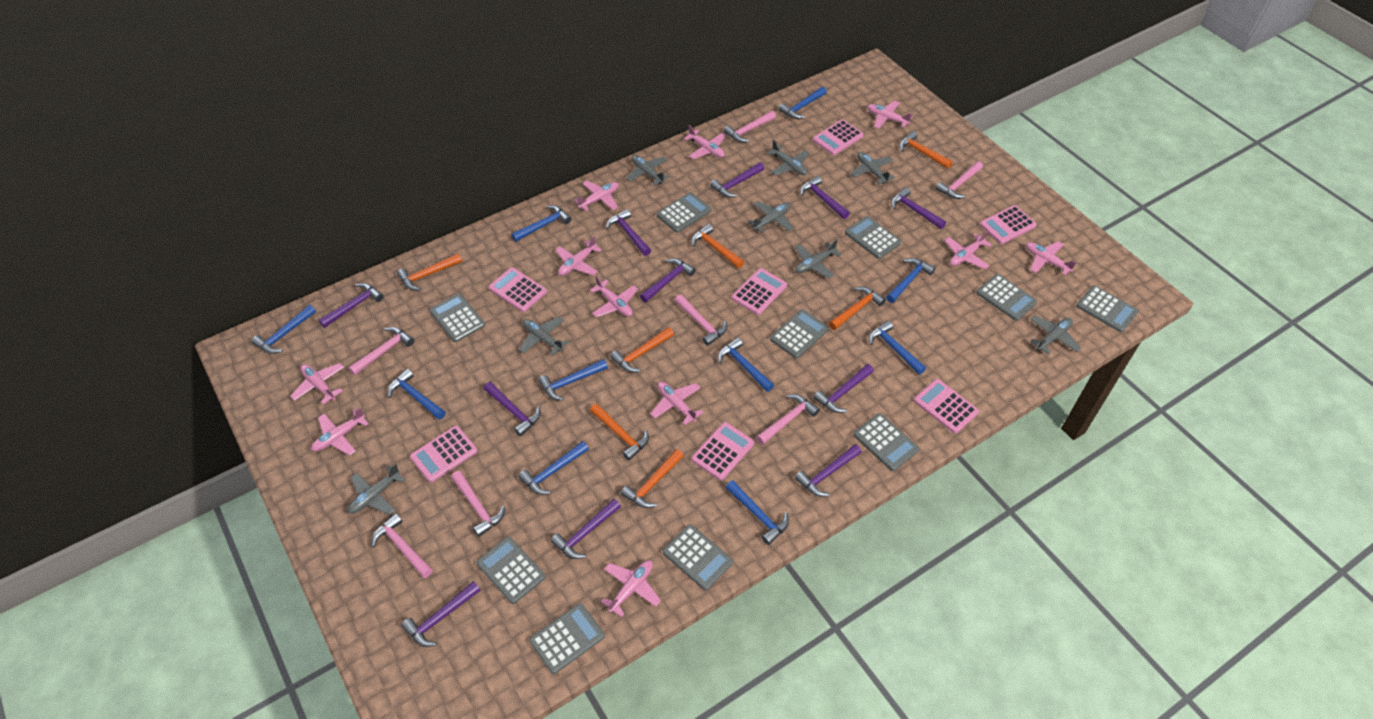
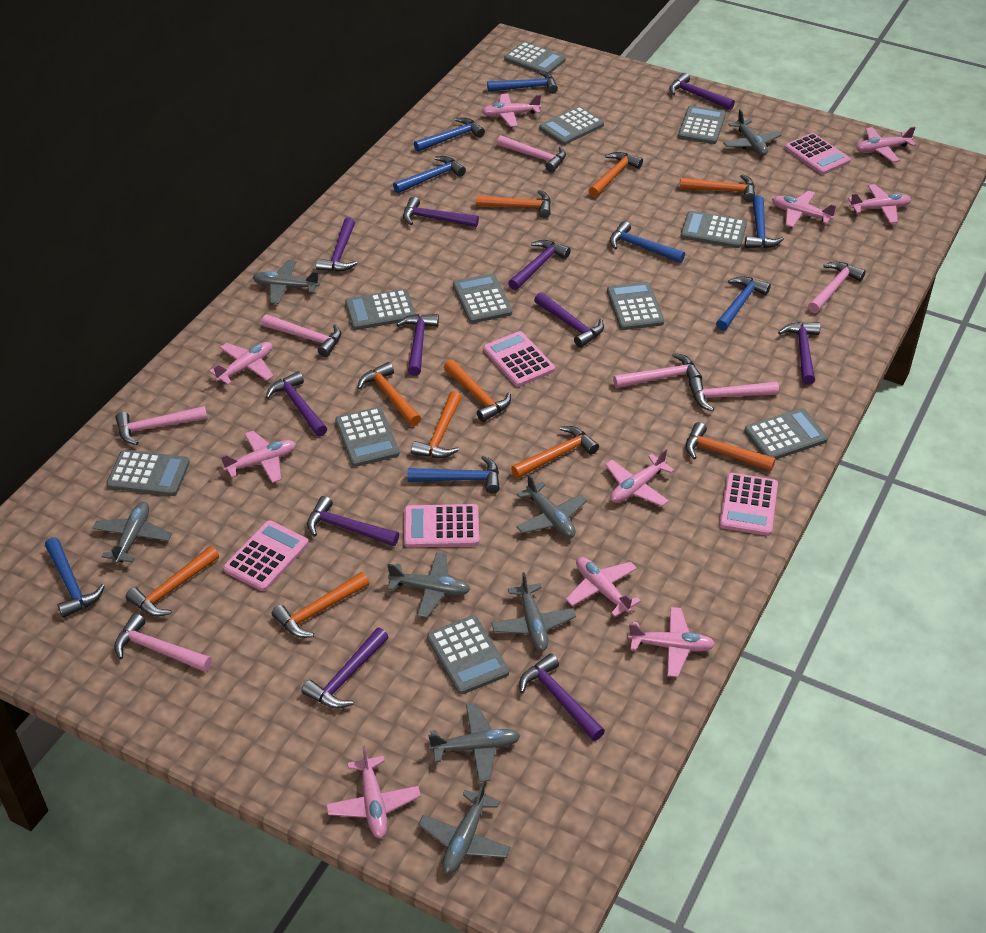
blue hammer: 10 -> 8
grey calculator: 10 -> 11
orange hammer: 7 -> 10
pink calculator: 7 -> 5
pink plane: 11 -> 10

